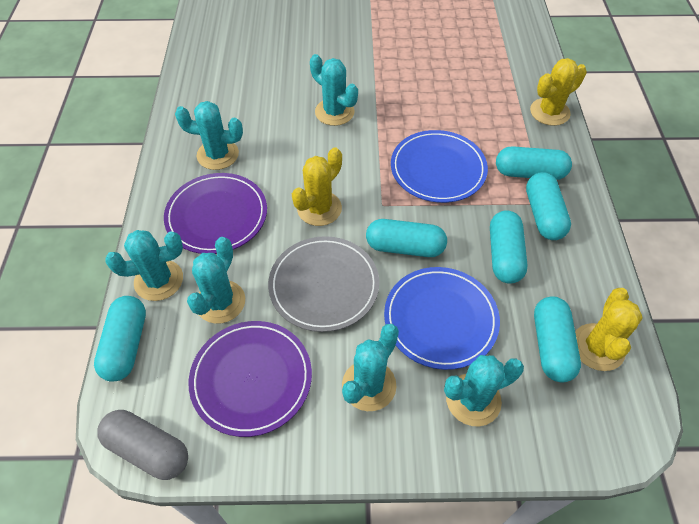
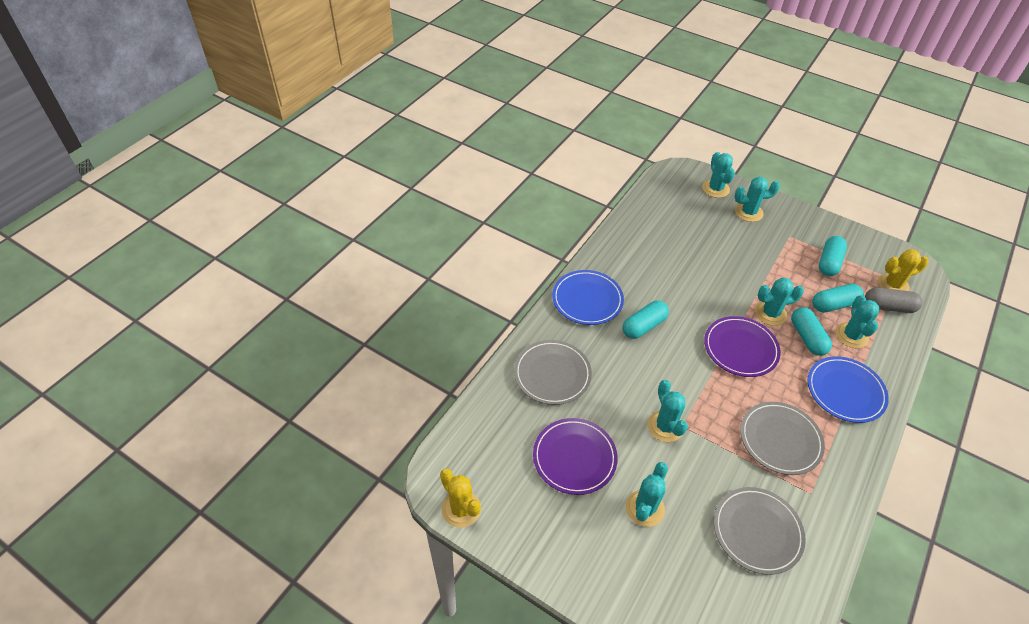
grey plate: 1 -> 3
turquoise capsule: 6 -> 4
yellow cactus: 3 -> 2

